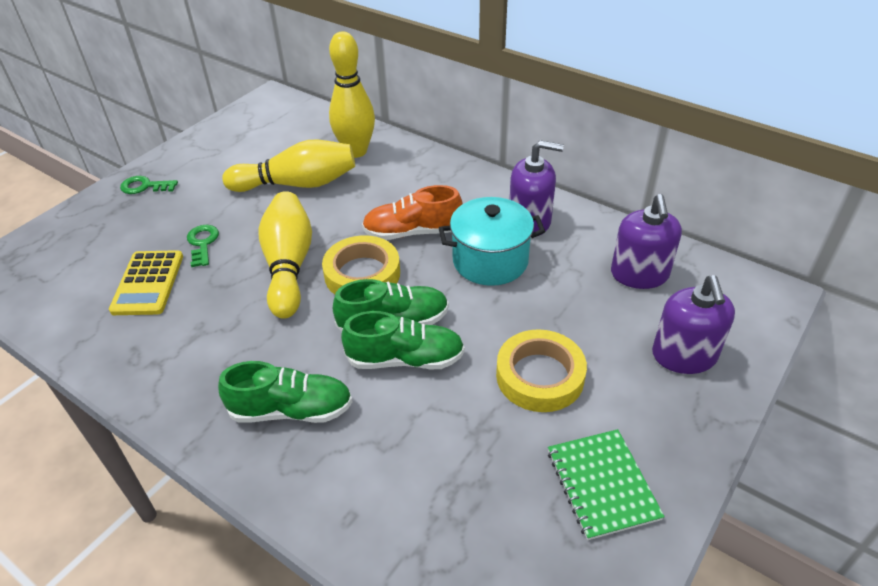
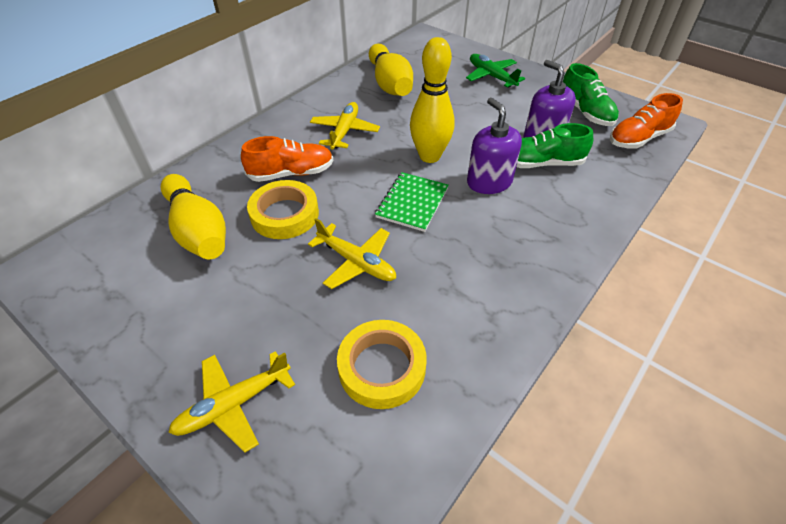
green key: 2 -> 0
green plane: 0 -> 1
green shoe: 3 -> 2
orange shoe: 1 -> 2
purple soap dispenser: 3 -> 2
turquoise pot: 1 -> 0
yellow calculator: 1 -> 0
yellow plane: 0 -> 3

